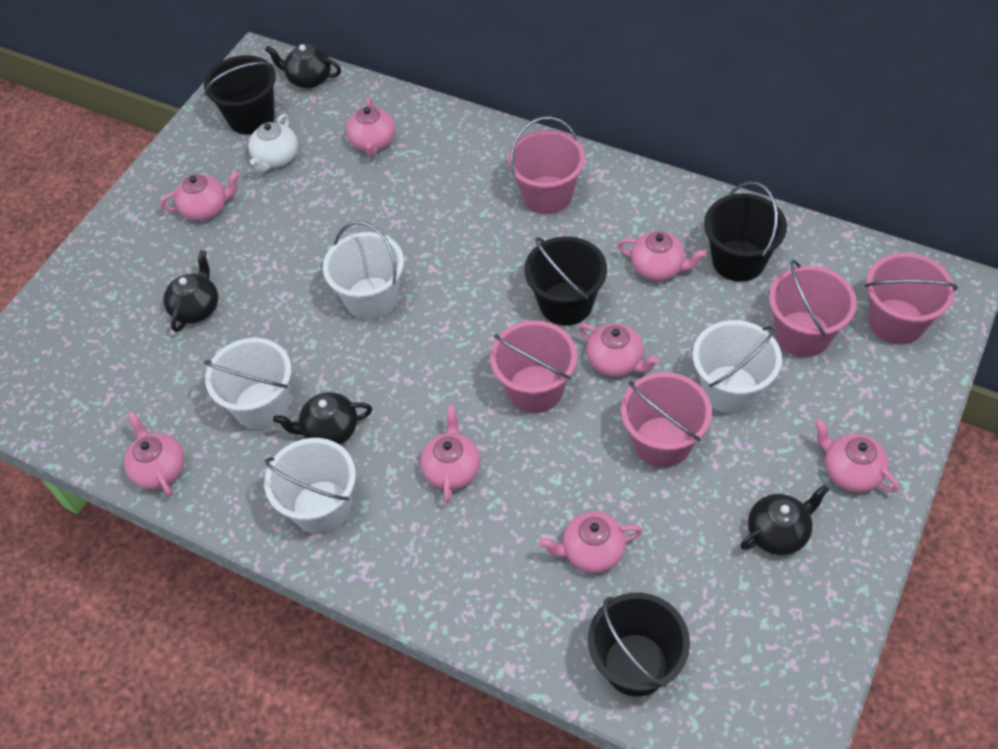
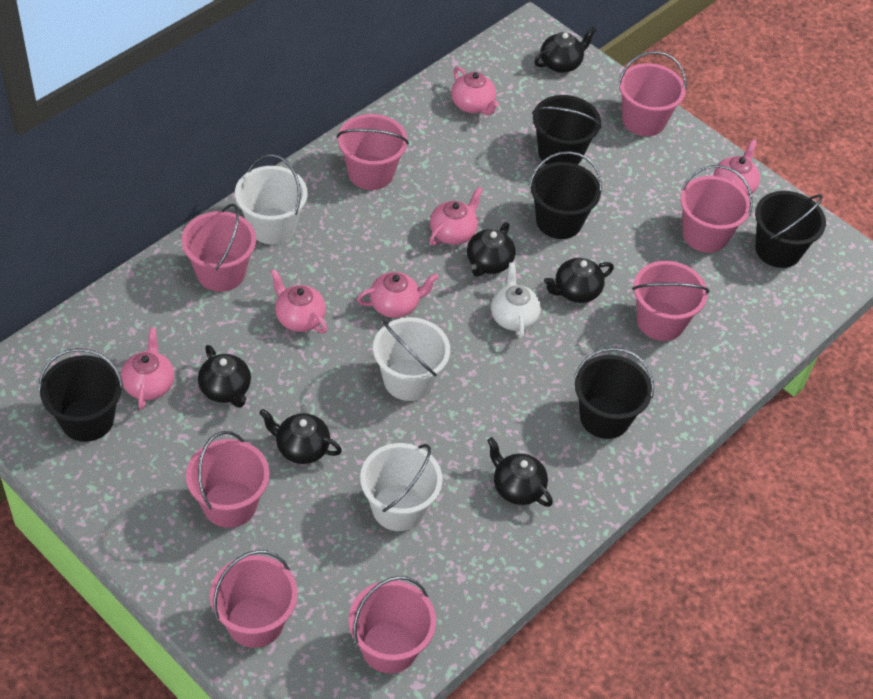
black bucket: 4 -> 5
black teapot: 4 -> 6
pink bucket: 5 -> 8
pink teapot: 8 -> 6
white bucket: 4 -> 3

